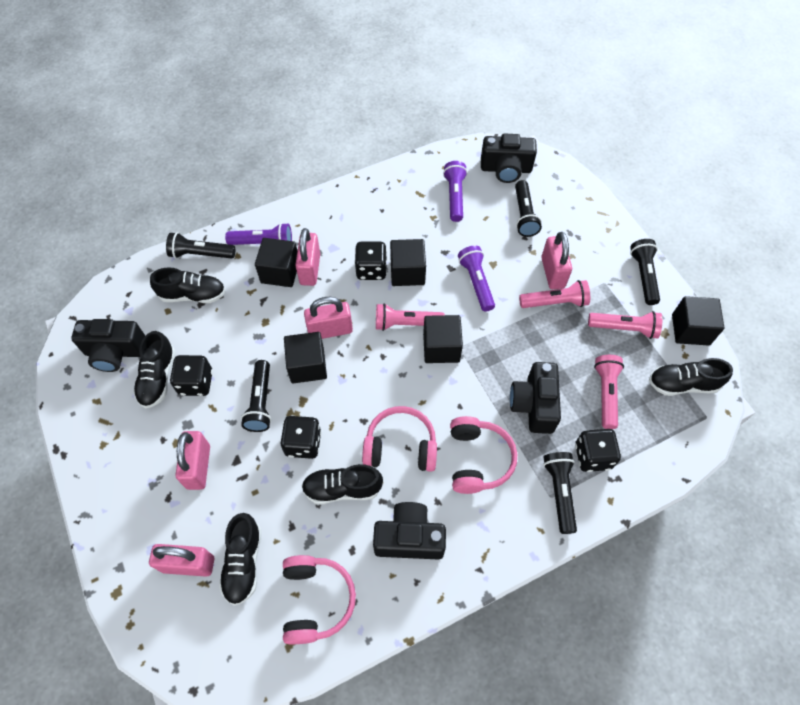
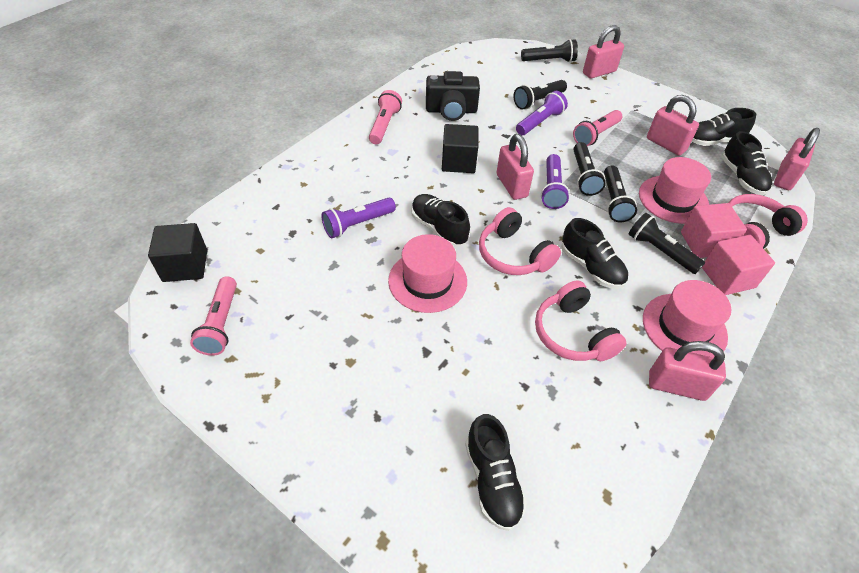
black camera: 4 -> 1
black cube: 5 -> 2
black dice: 4 -> 0
pink cube: 0 -> 2
pink flashlight: 4 -> 3
pink hat: 0 -> 3

